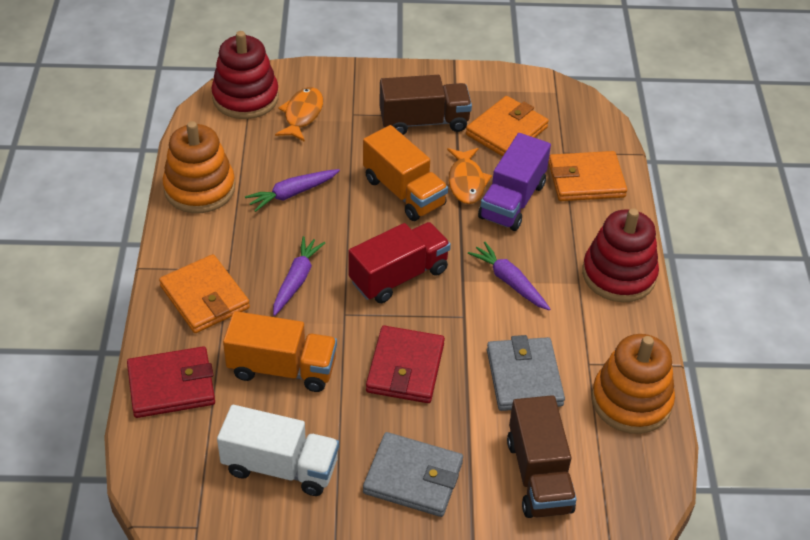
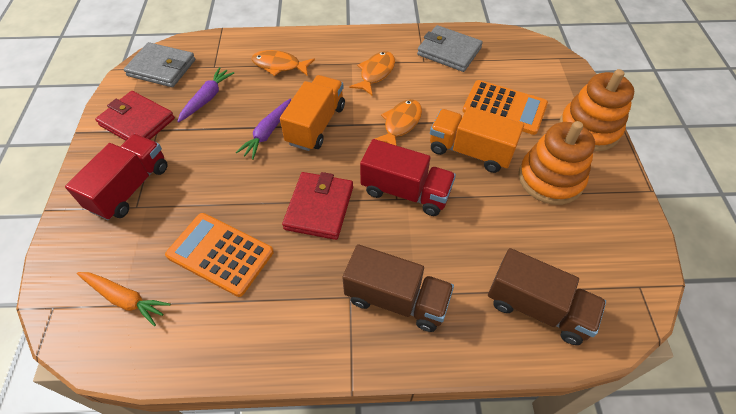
orange calculator: 0 -> 2
orange carrot: 0 -> 1
orange fish: 2 -> 3
orange wallet: 3 -> 0
purple carrot: 3 -> 2
purple truck: 1 -> 0
red stacking toy: 2 -> 0
red truck: 1 -> 2
white truck: 1 -> 0

